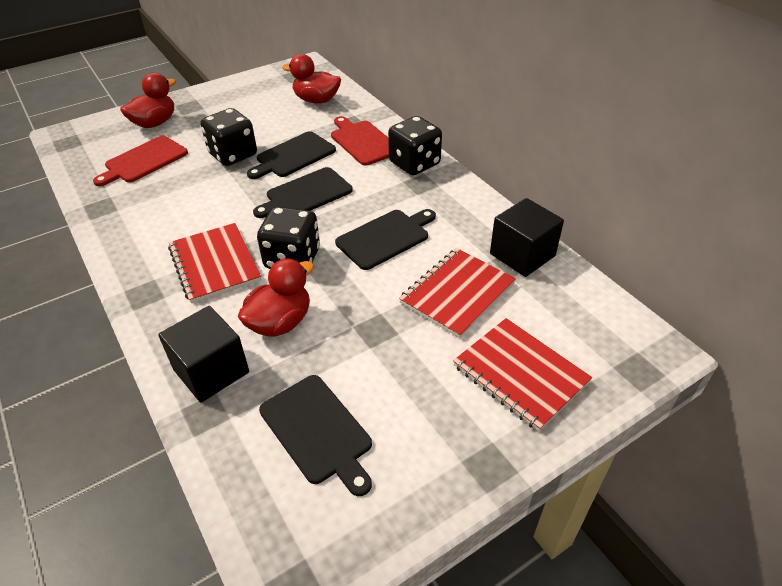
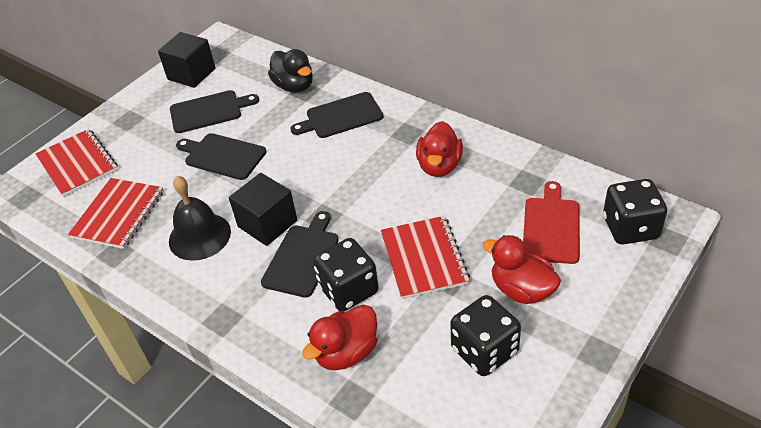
black bell: 0 -> 1
black duck: 0 -> 1
red cutting board: 2 -> 1

